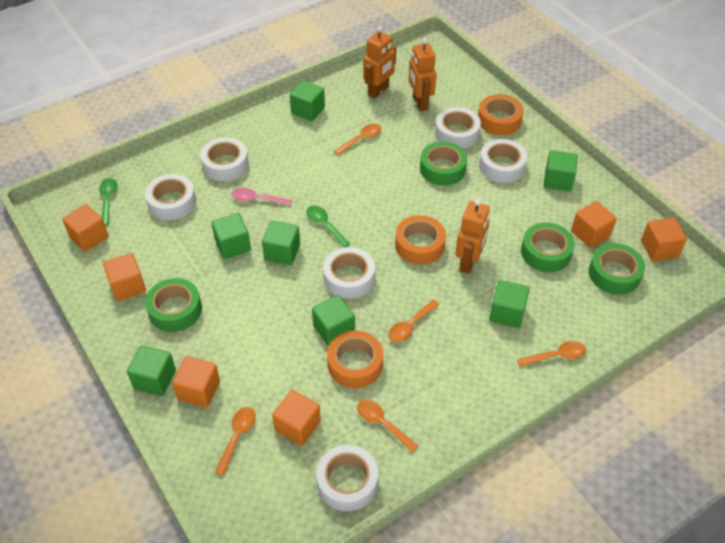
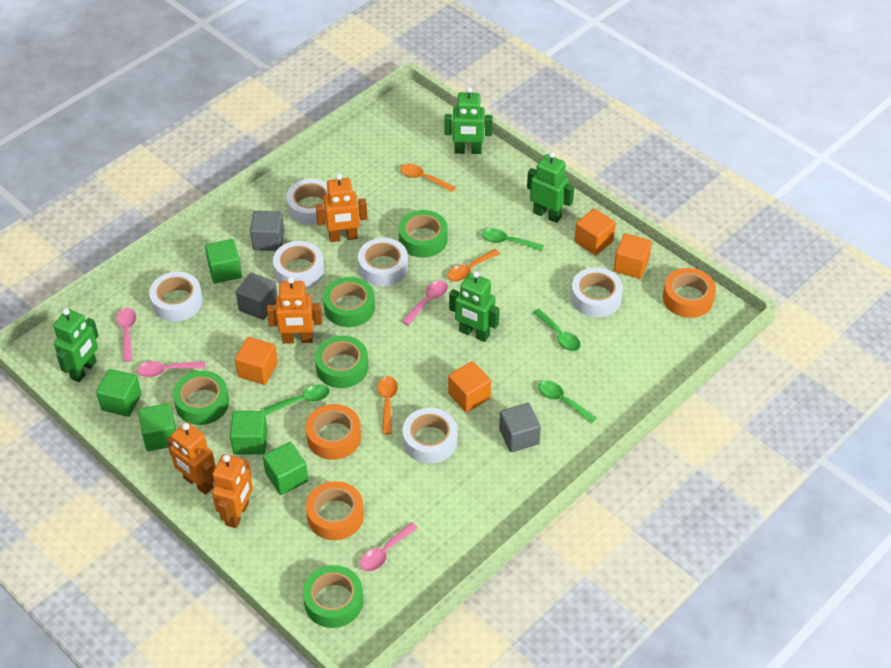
green cube: 7 -> 5
green robot: 0 -> 4
green spoon: 2 -> 4
green tape: 4 -> 5
grey cube: 0 -> 3
orange cube: 6 -> 4
orange robot: 3 -> 4
orange spoon: 5 -> 3
pink spoon: 1 -> 4

